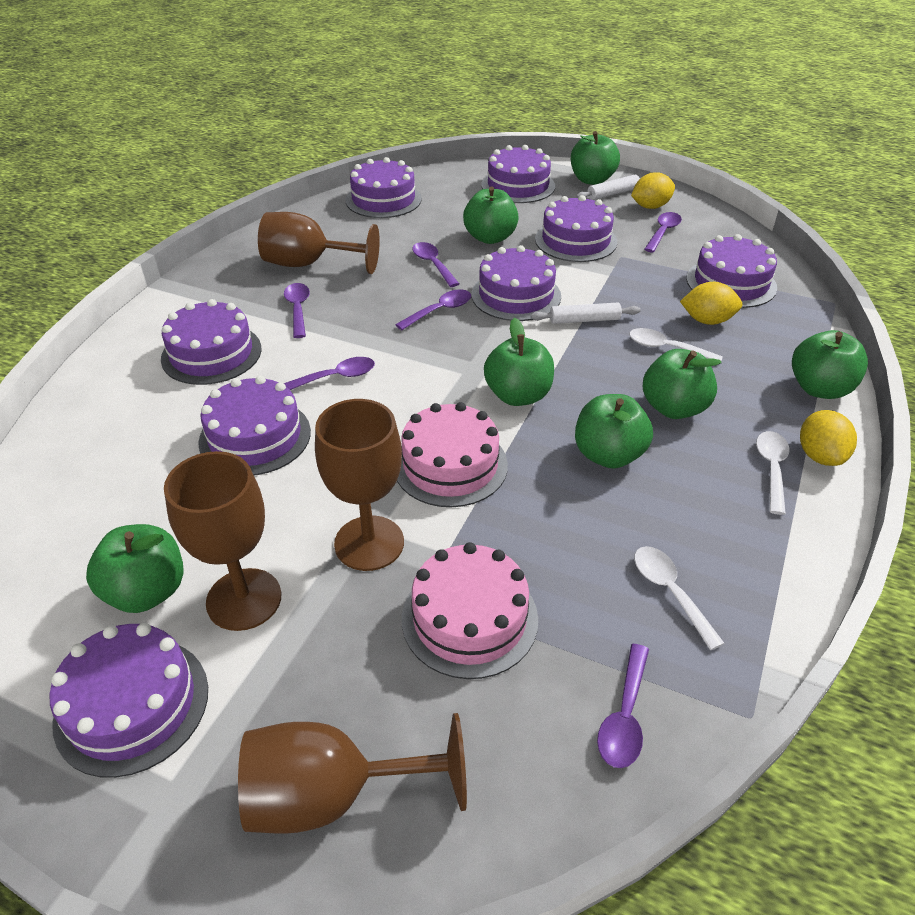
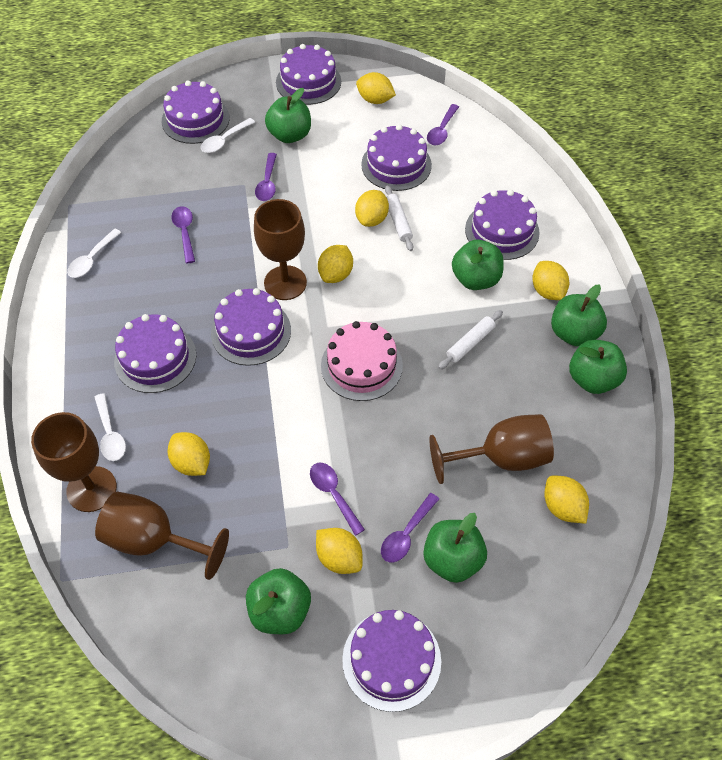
green apple: 7 -> 6
pink cake: 2 -> 1
purple cake: 8 -> 7
purple spoon: 6 -> 5
yellow lemon: 3 -> 7

